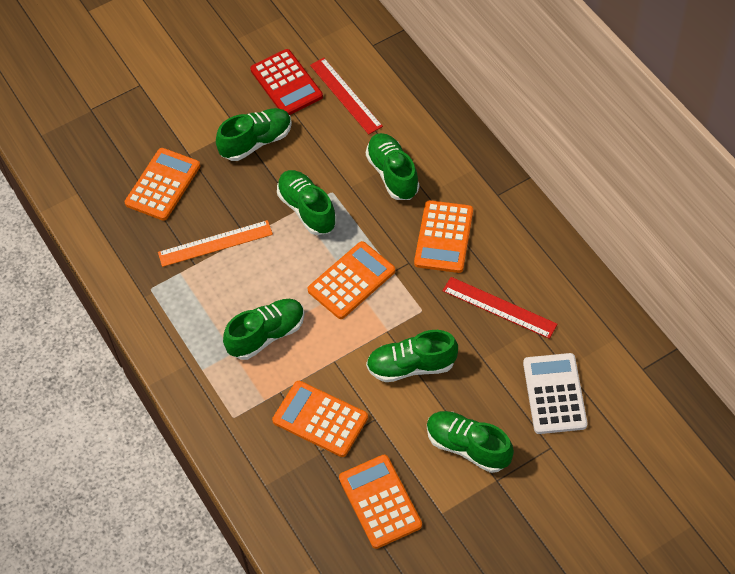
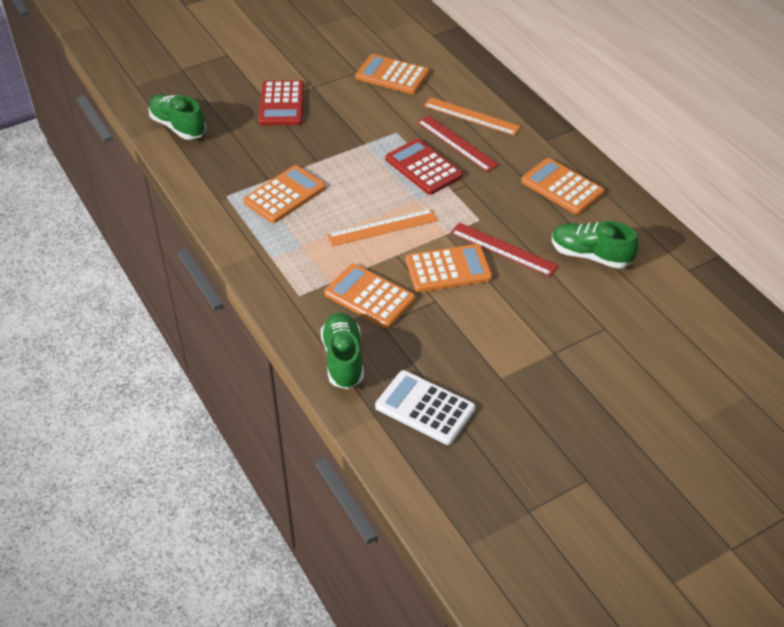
green shoe: 6 -> 3
orange ruler: 1 -> 2
red calculator: 1 -> 2

